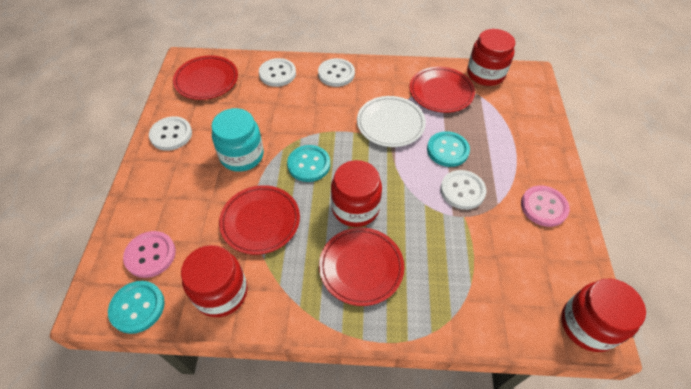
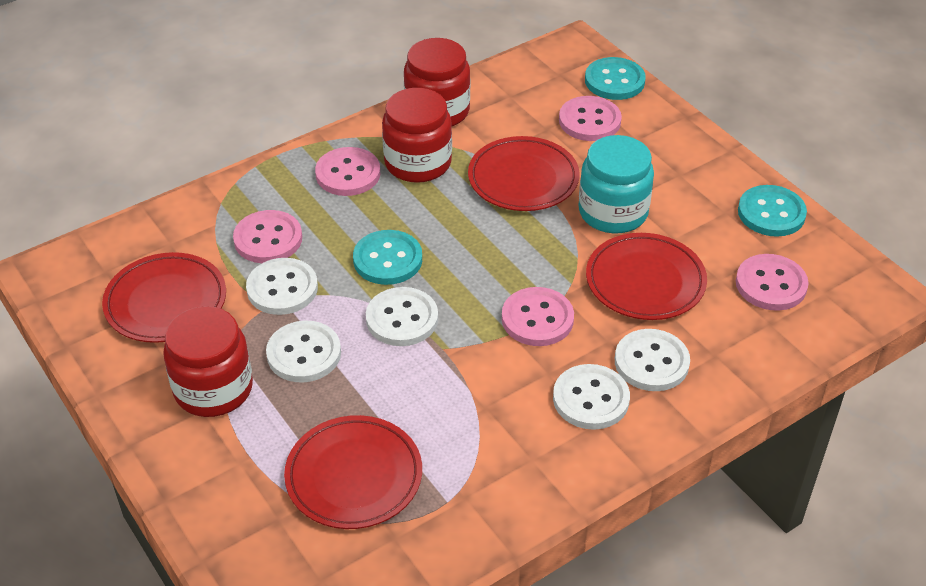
pink button: 2 -> 5
red jar: 4 -> 3
white button: 4 -> 5
white plate: 1 -> 0

